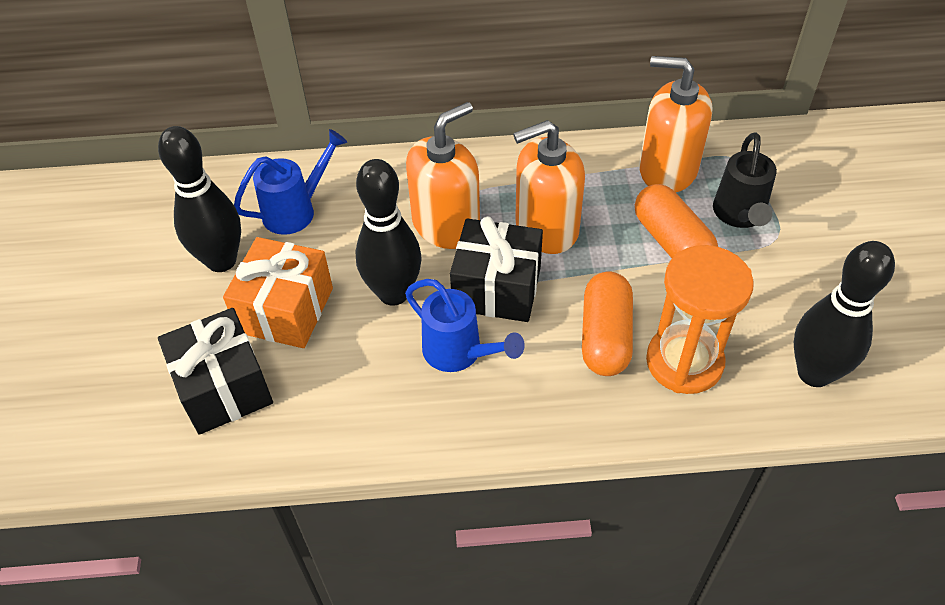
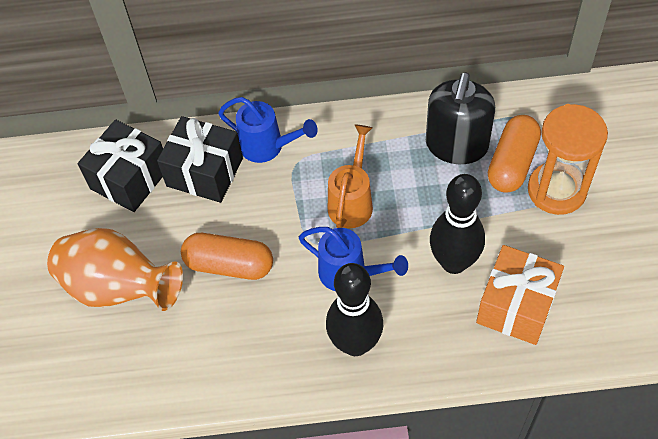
black bowling pin: 3 -> 2
black soap dispenser: 0 -> 1
black watering can: 1 -> 0
orange soap dispenser: 3 -> 0
orange vase: 0 -> 1
orange watering can: 0 -> 1

